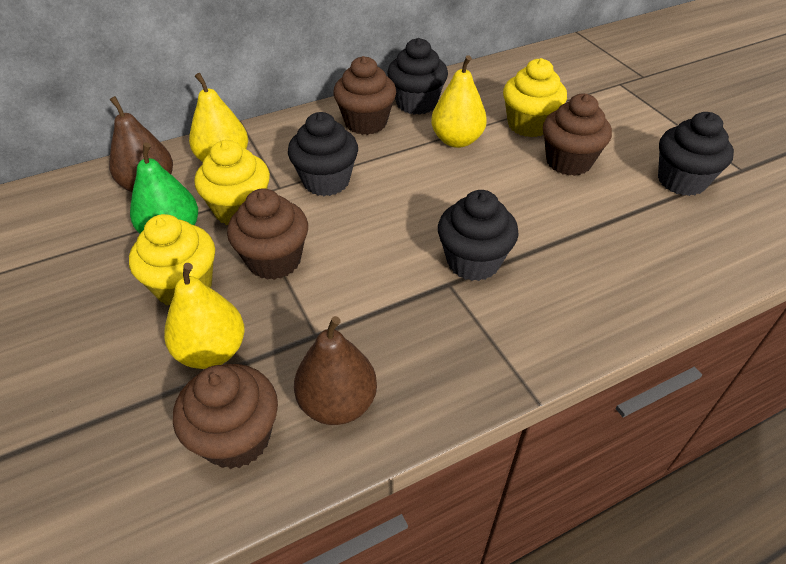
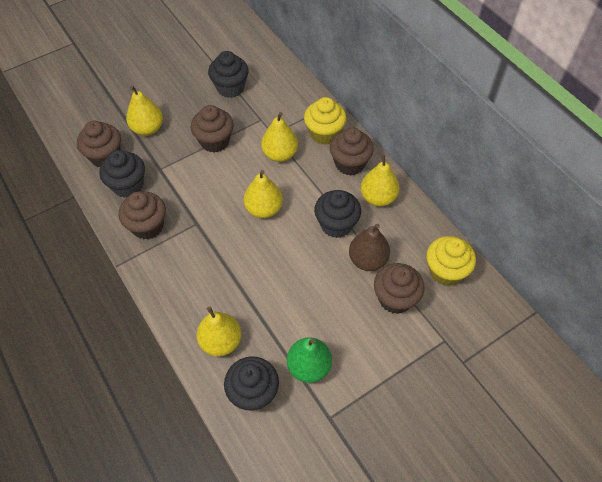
brown cupcake: 4 -> 5
brown pear: 2 -> 1
yellow cupcake: 3 -> 2
yellow pear: 3 -> 5

